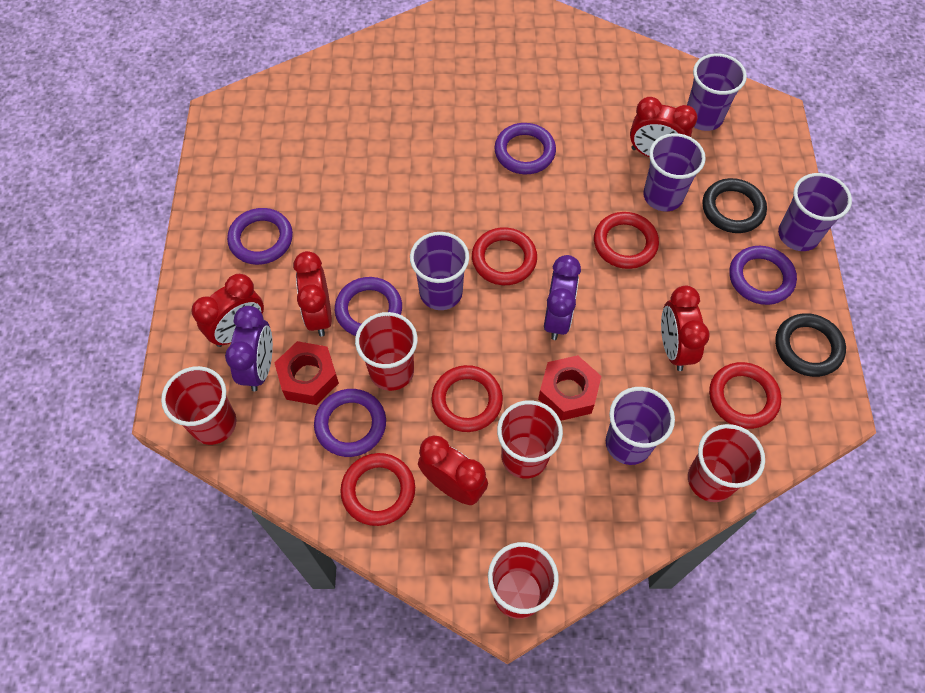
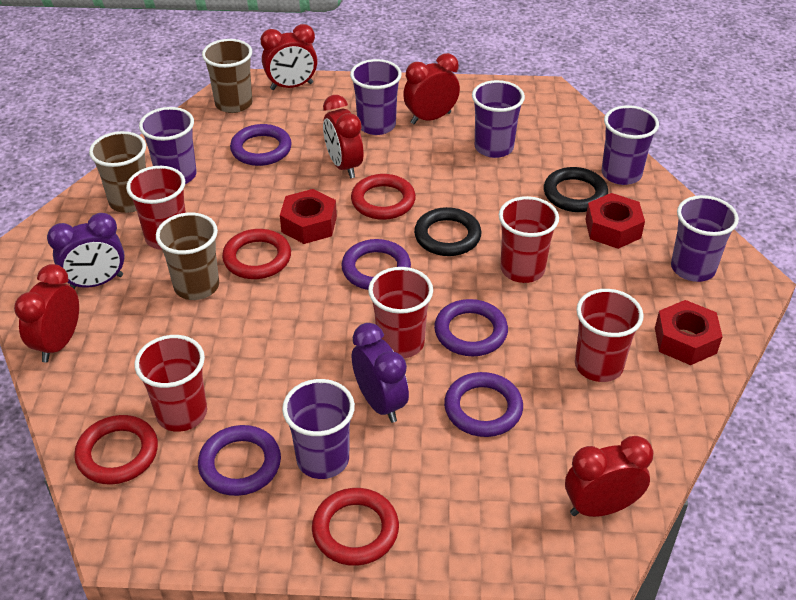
brown cup: 0 -> 3
purple cup: 5 -> 6
red nut: 2 -> 3
red ring: 5 -> 4

